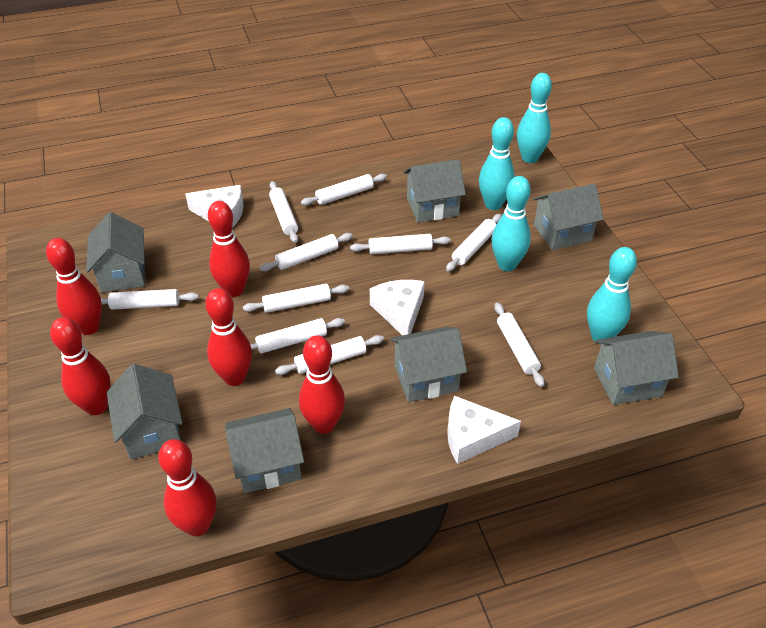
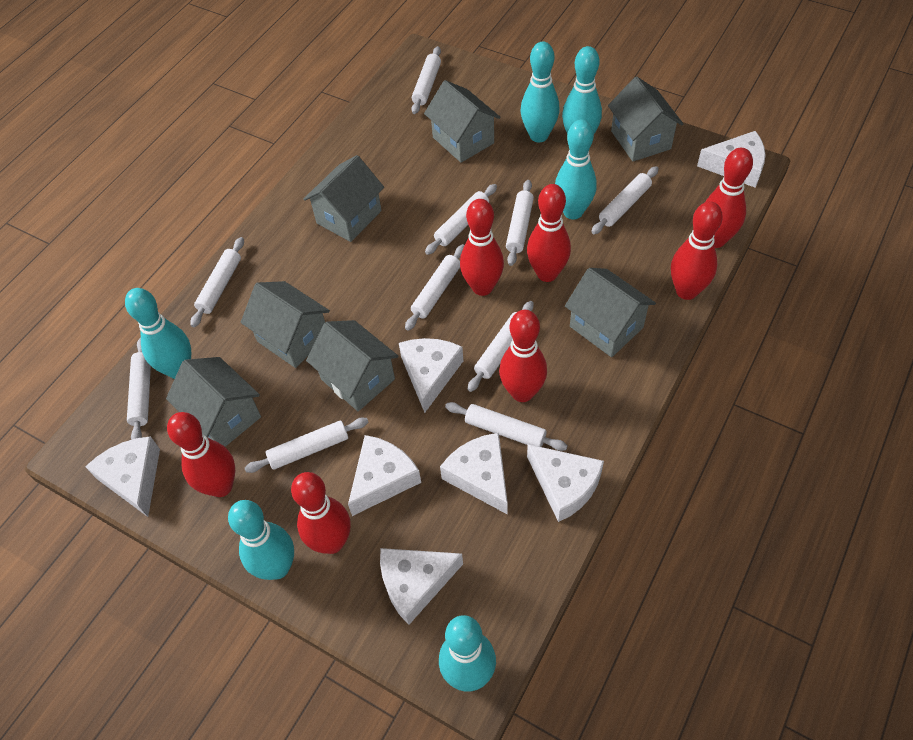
red bowling pin: 6 -> 7
turquoise bowling pin: 4 -> 6
white cheese: 3 -> 7

